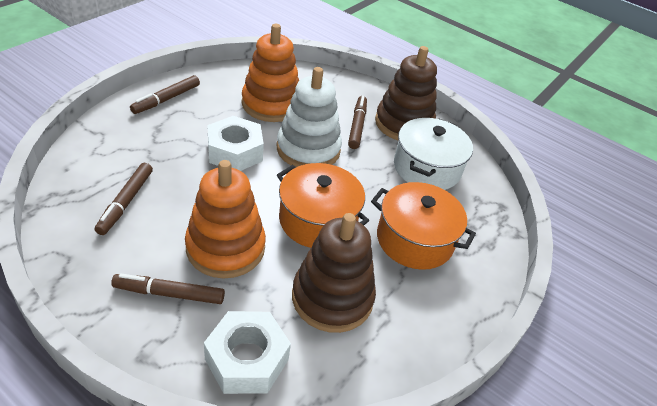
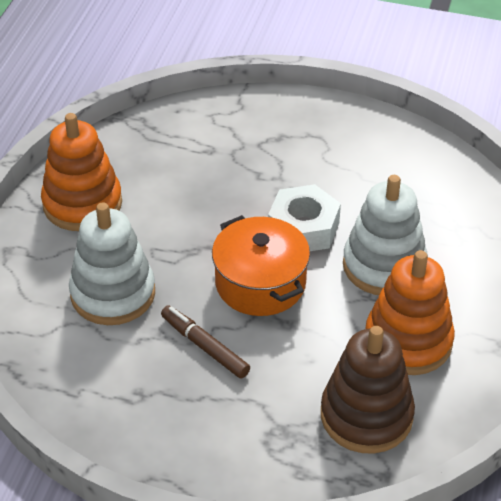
brown marker: 4 -> 1
brown stacking toy: 2 -> 1
orange pot: 2 -> 1
white nut: 2 -> 1
white pot: 1 -> 0
white stacking toy: 1 -> 2

